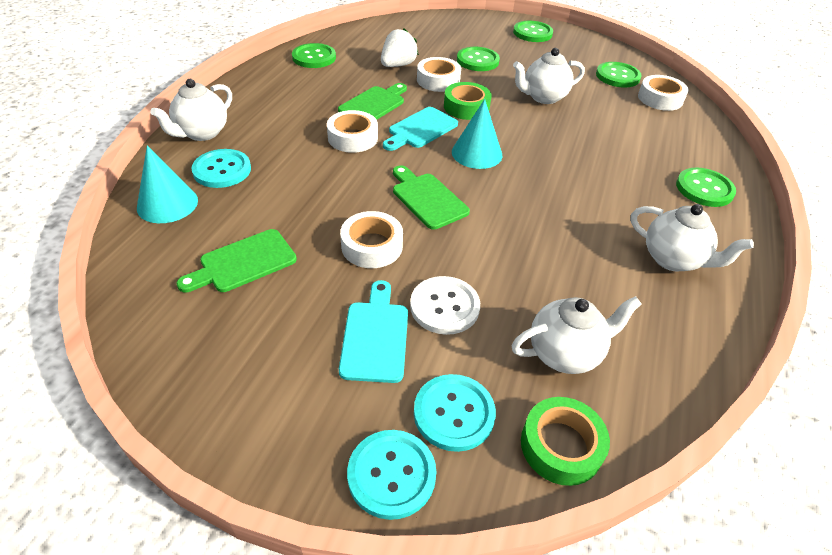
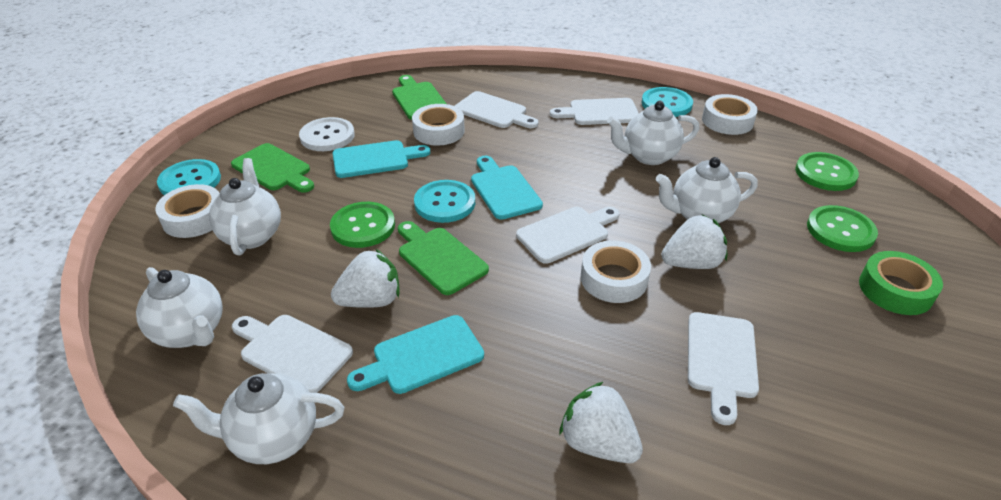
green button: 5 -> 3
green tape: 2 -> 1
turquoise cone: 2 -> 0
turquoise cutting board: 2 -> 3
white cutting board: 0 -> 5
white strawberry: 1 -> 3
white teapot: 4 -> 5

